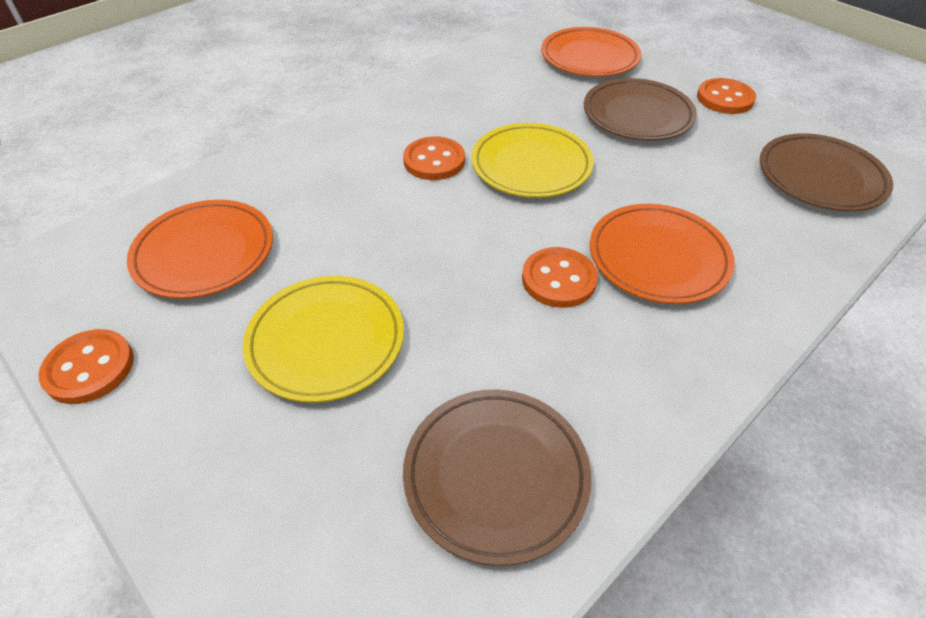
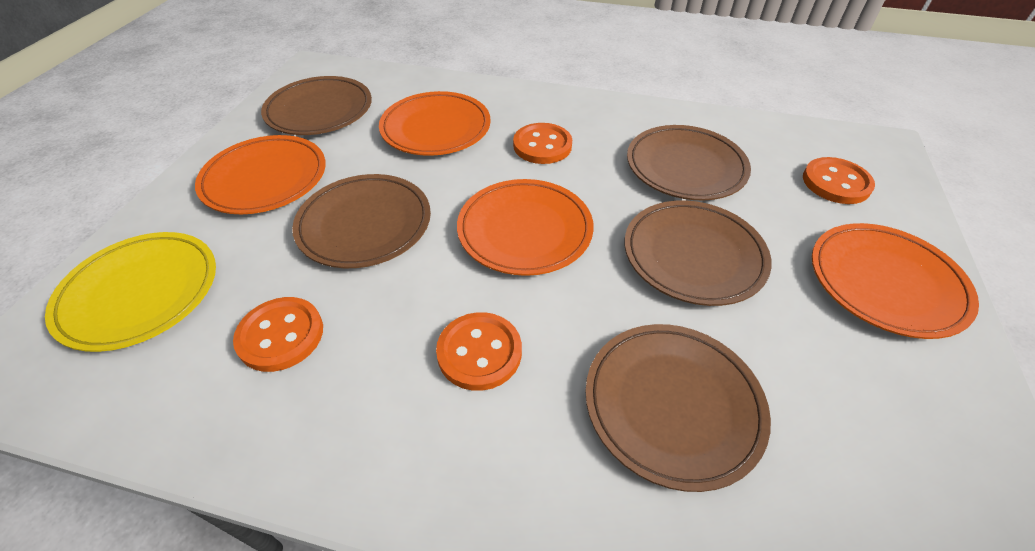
brown plate: 3 -> 5
orange plate: 3 -> 4
yellow plate: 2 -> 1

